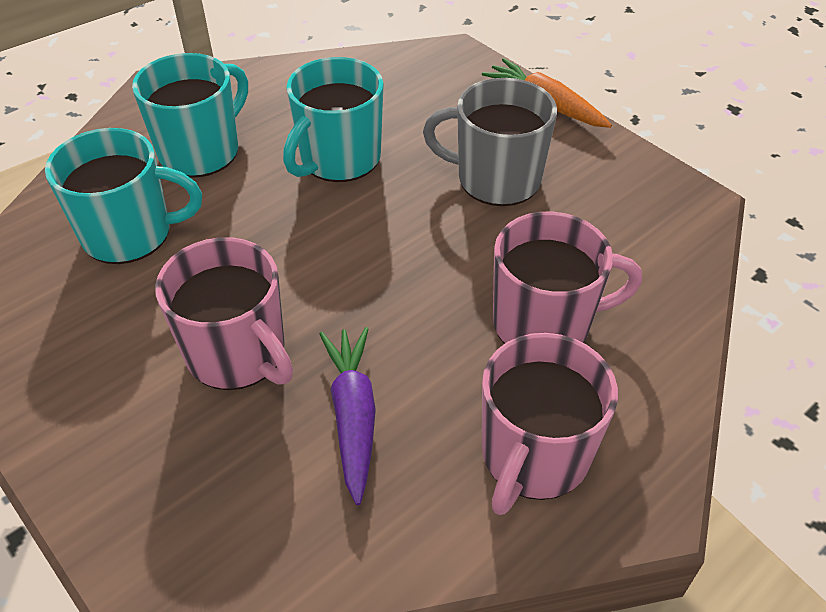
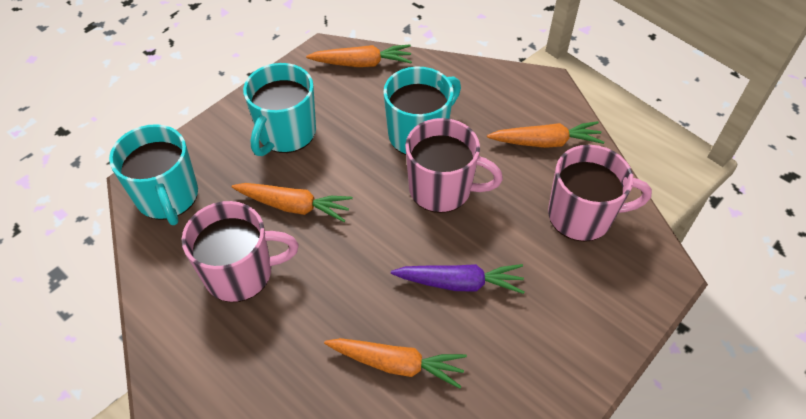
grey mug: 1 -> 0
orange carrot: 1 -> 4

